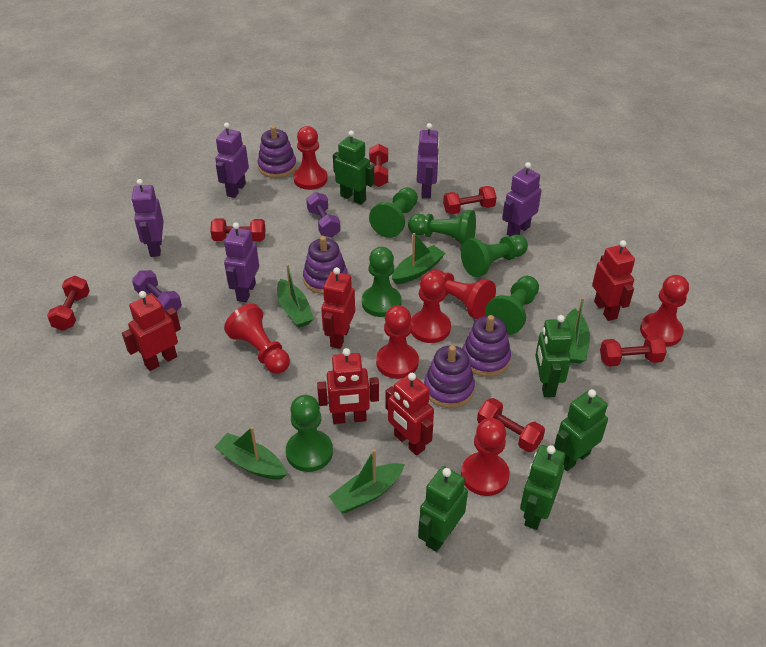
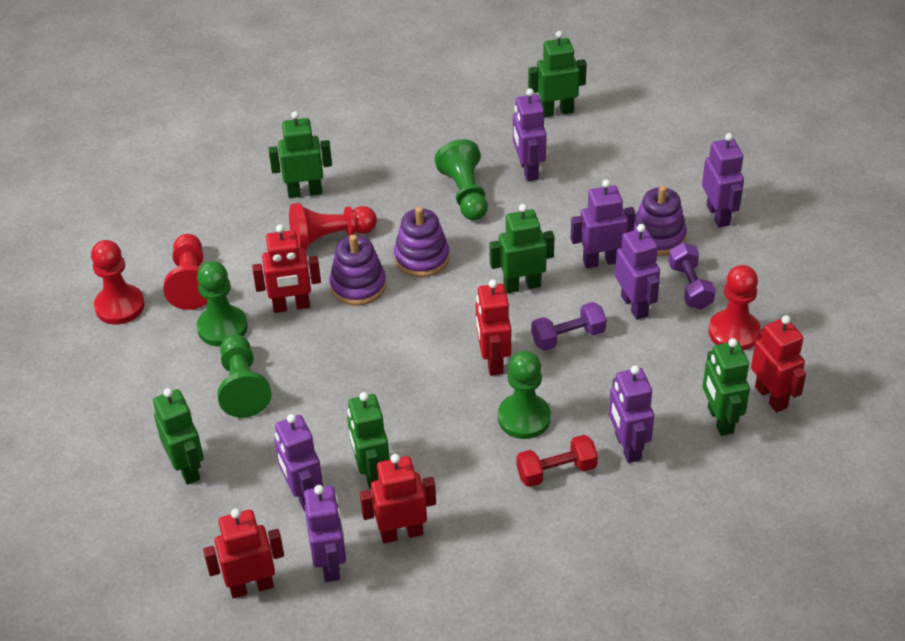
green boat: 5 -> 0
green pawn: 6 -> 4
green robot: 5 -> 6
purple robot: 5 -> 7
purple stacking toy: 4 -> 3
red dumbbell: 6 -> 1
red pawn: 7 -> 4

